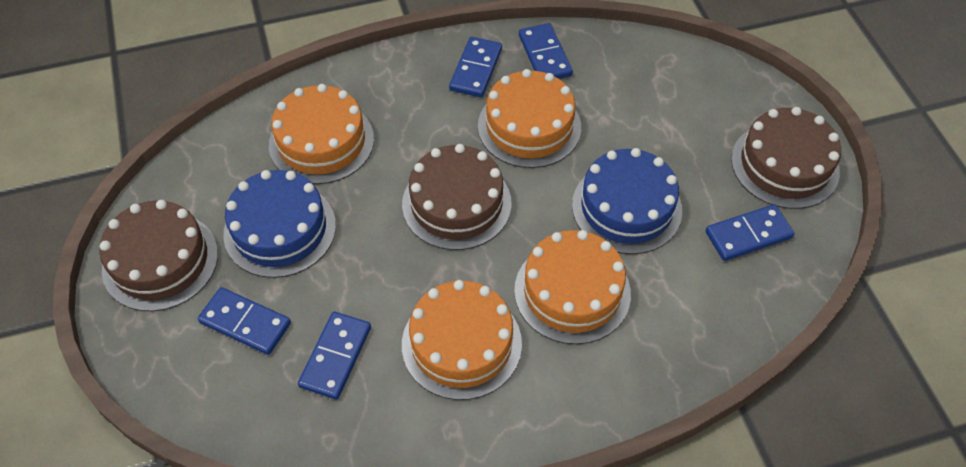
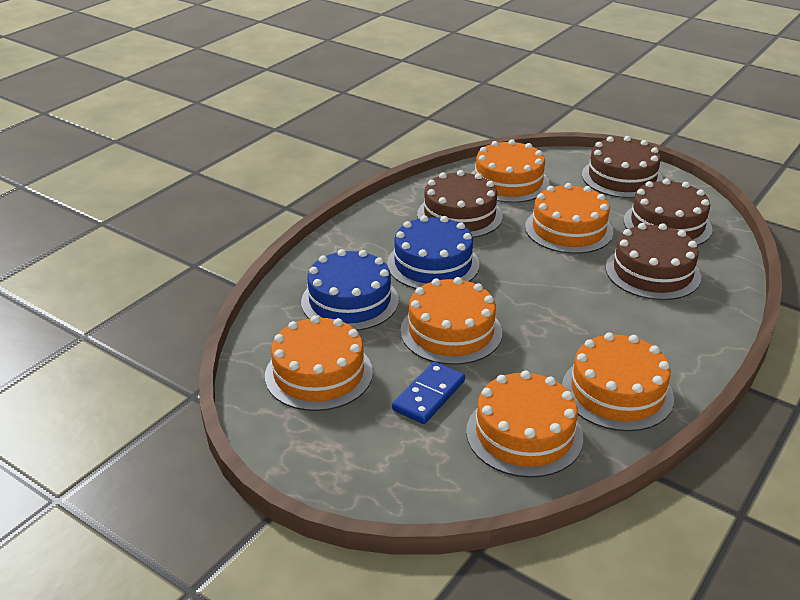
blue domino: 5 -> 1
brown cake: 3 -> 4
orange cake: 4 -> 6

